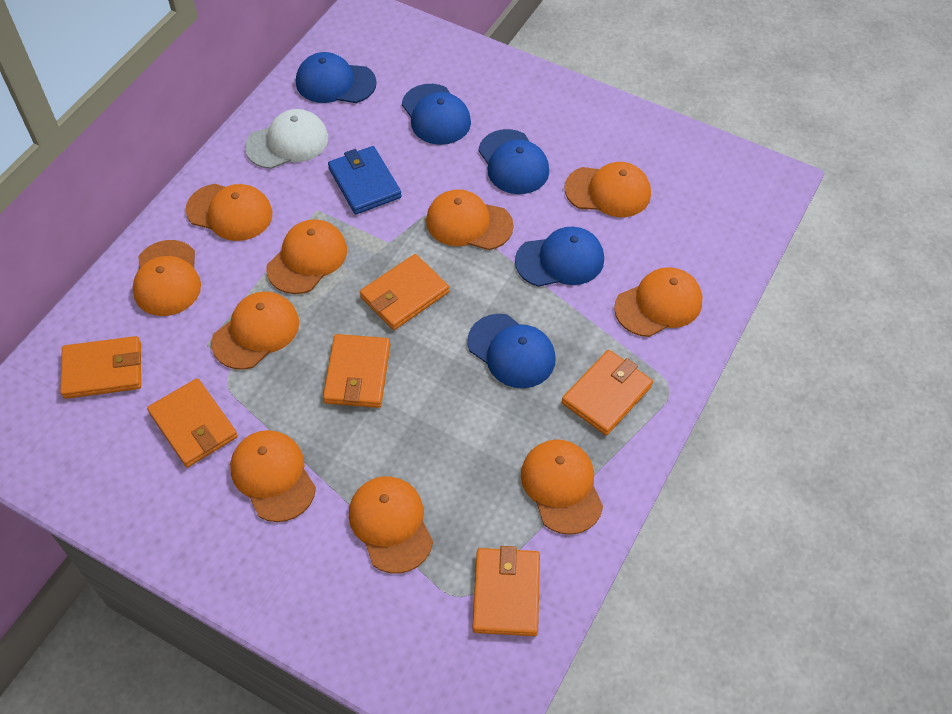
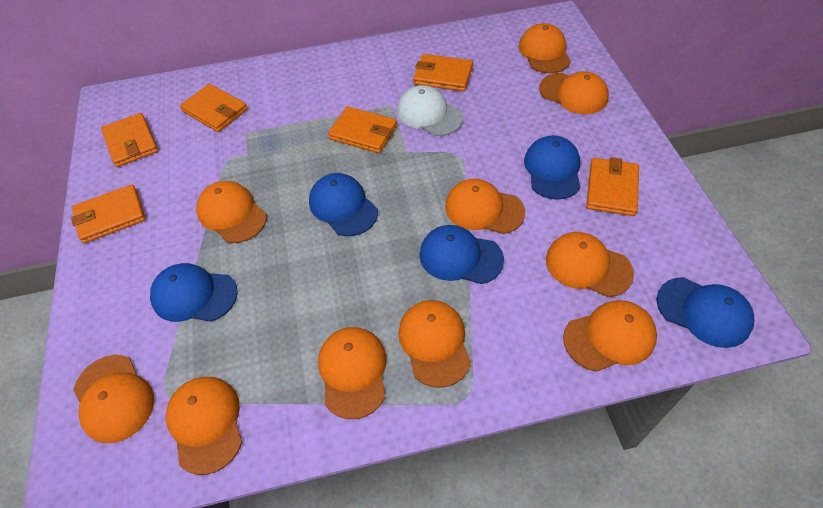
blue wallet: 1 -> 0

